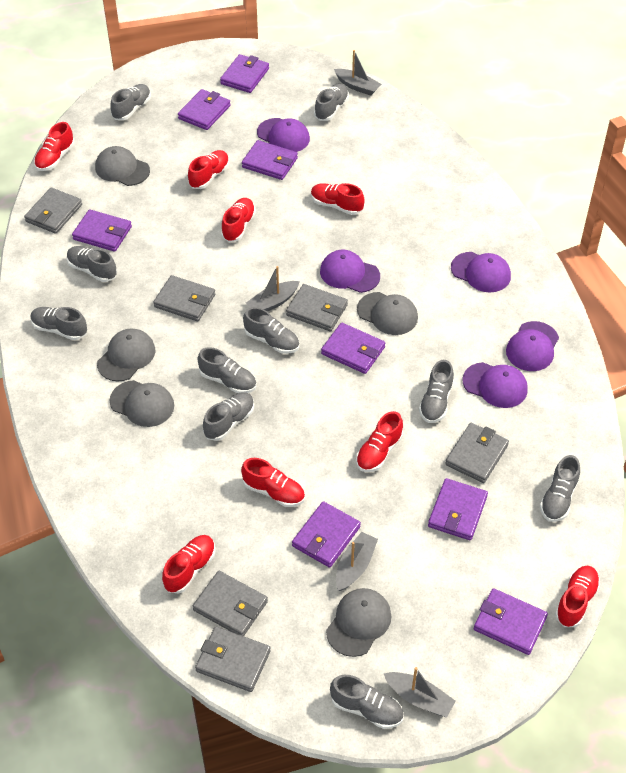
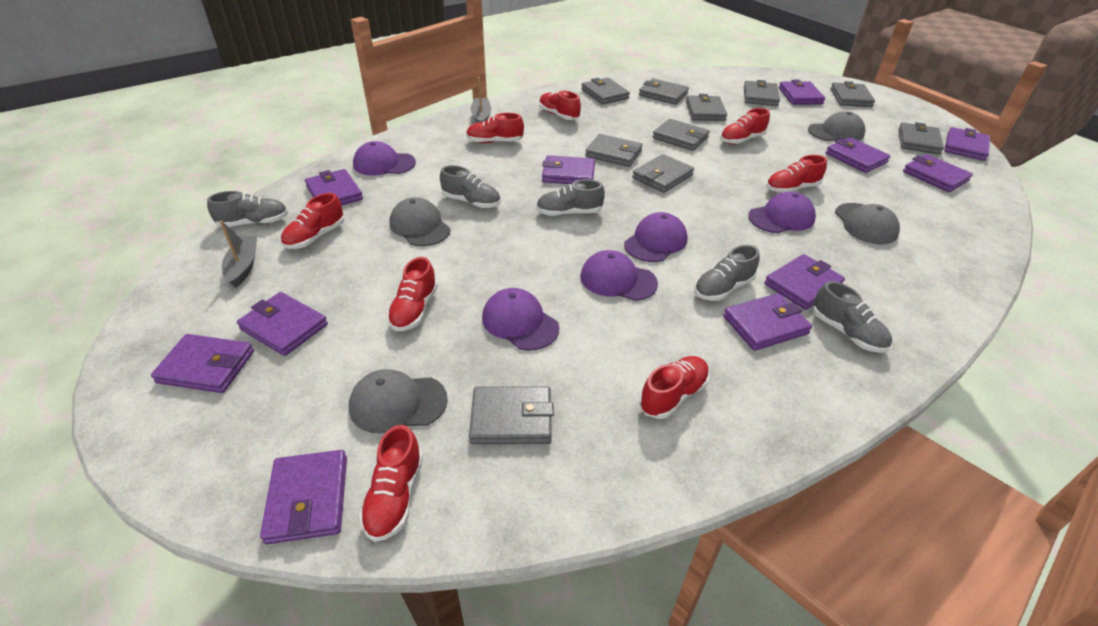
grey boat: 4 -> 2
grey cap: 5 -> 4
grey shoe: 10 -> 5
grey wallet: 6 -> 10
purple wallet: 8 -> 11

